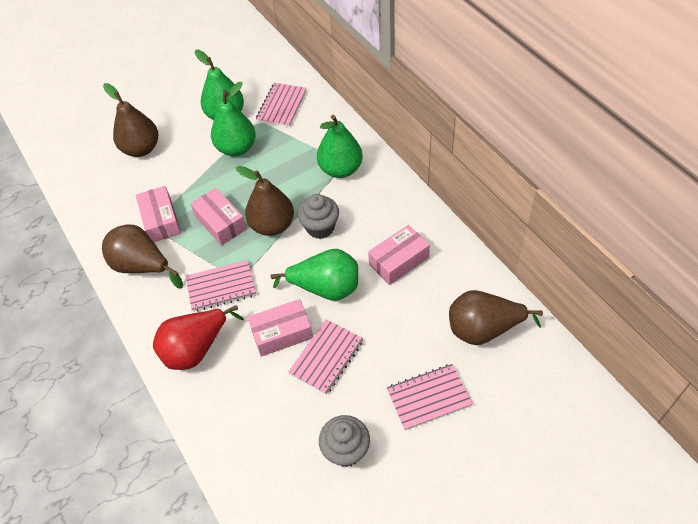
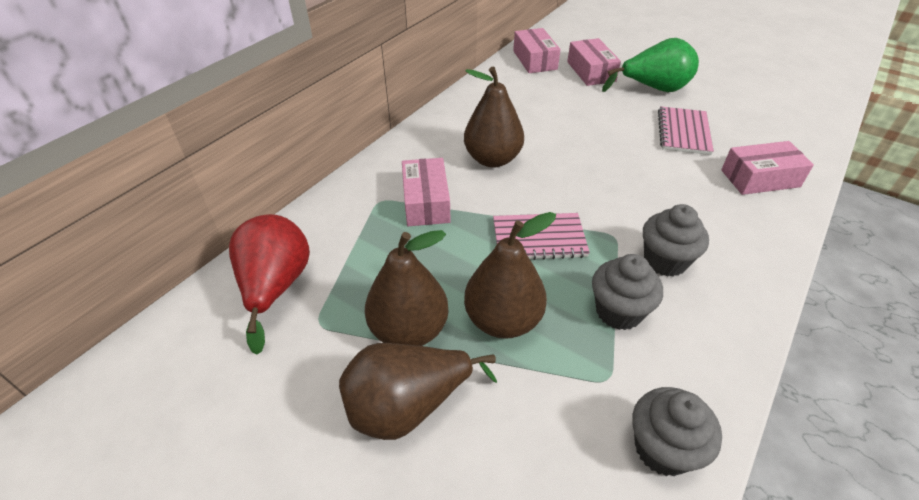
green pear: 4 -> 1
grey cupcake: 2 -> 3
pink notebook: 4 -> 2

